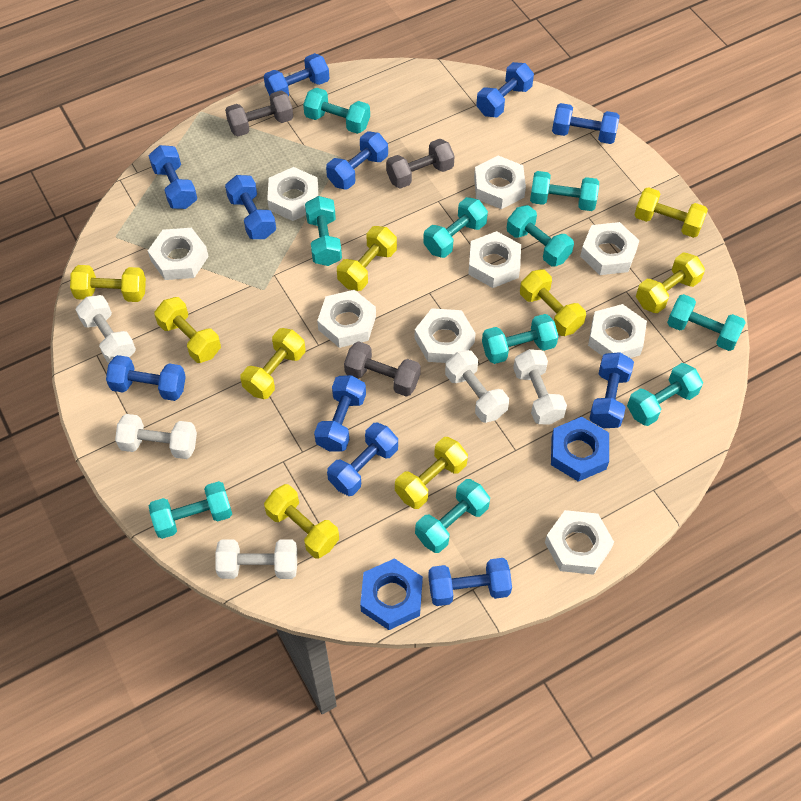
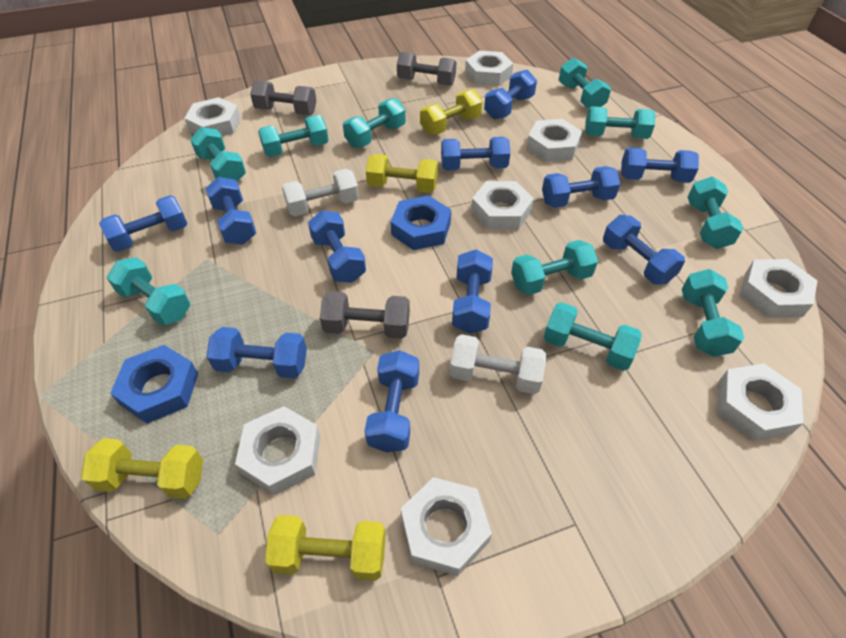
white dumbbell: 5 -> 2
white nut: 9 -> 8
yellow dumbbell: 9 -> 4

